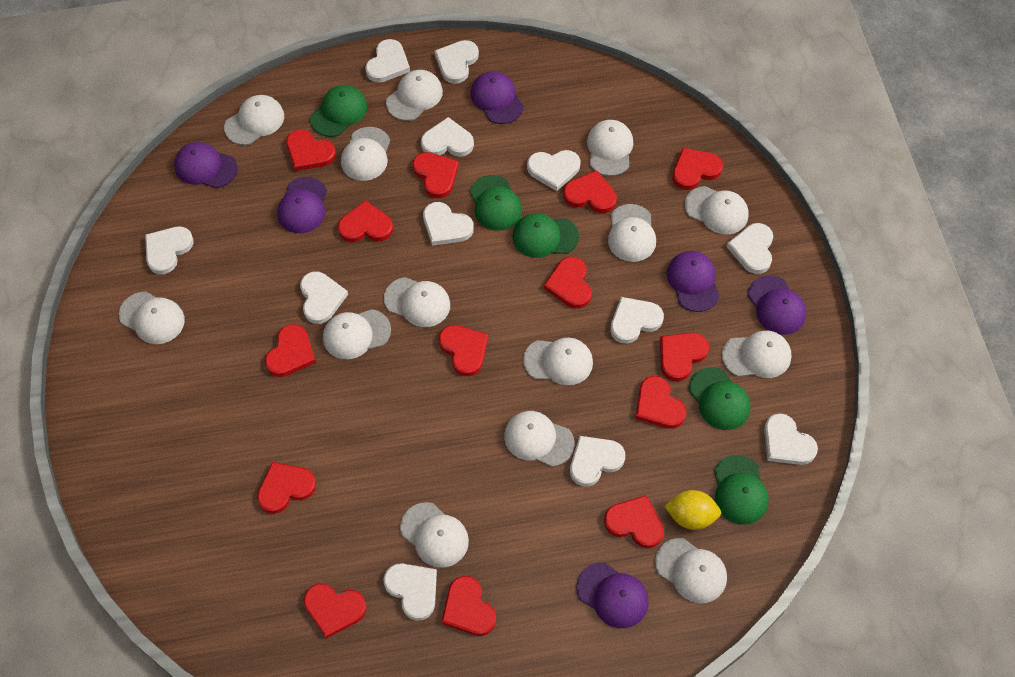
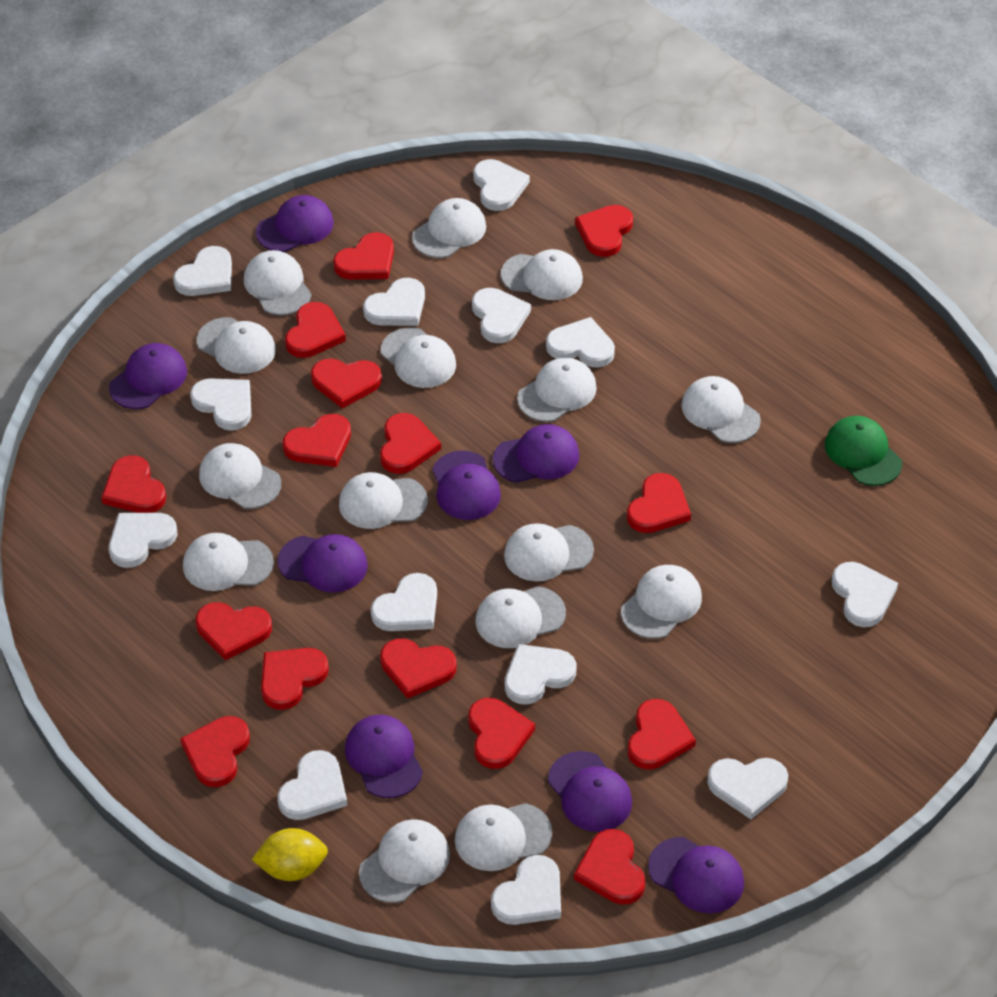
green cap: 5 -> 1
purple cap: 6 -> 8
red heart: 14 -> 15
white cap: 14 -> 15
white heart: 12 -> 13

